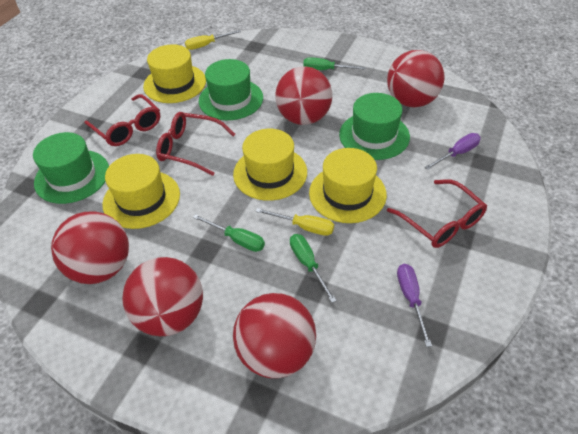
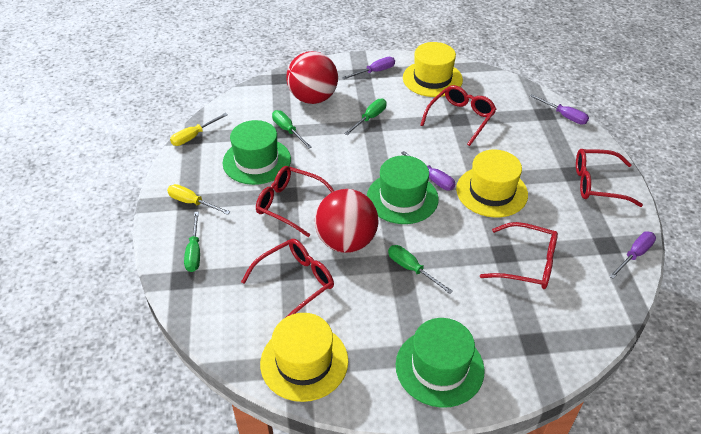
green screwdriver: 3 -> 4
purple screwdriver: 2 -> 4
red ball: 5 -> 2
red glasses: 3 -> 5
yellow hat: 4 -> 3

